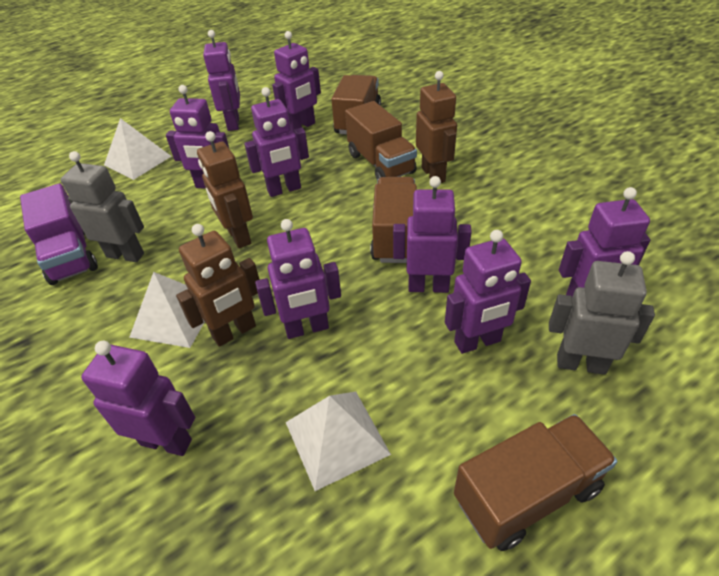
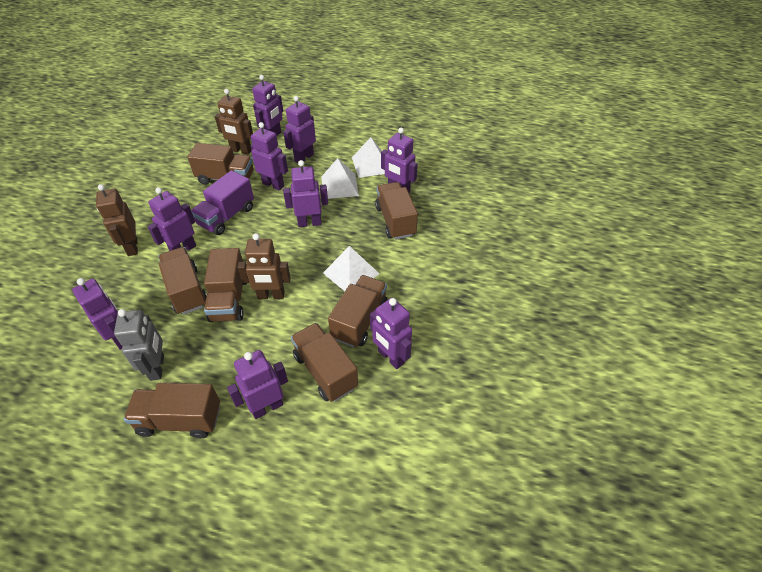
brown truck: 4 -> 7
grey robot: 2 -> 1

